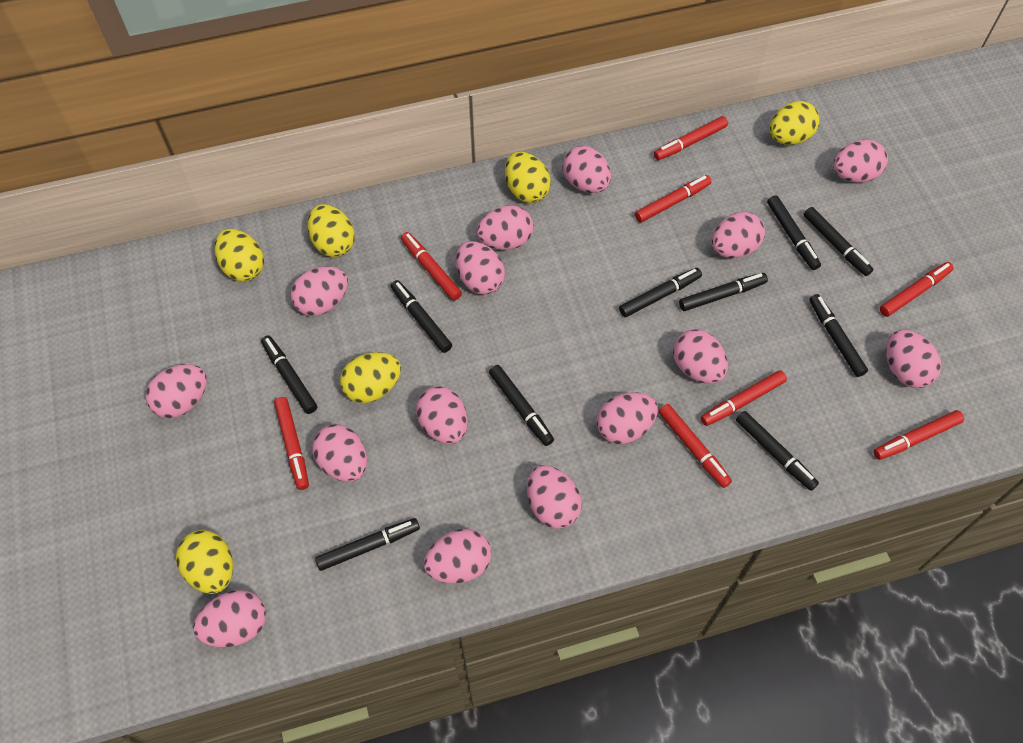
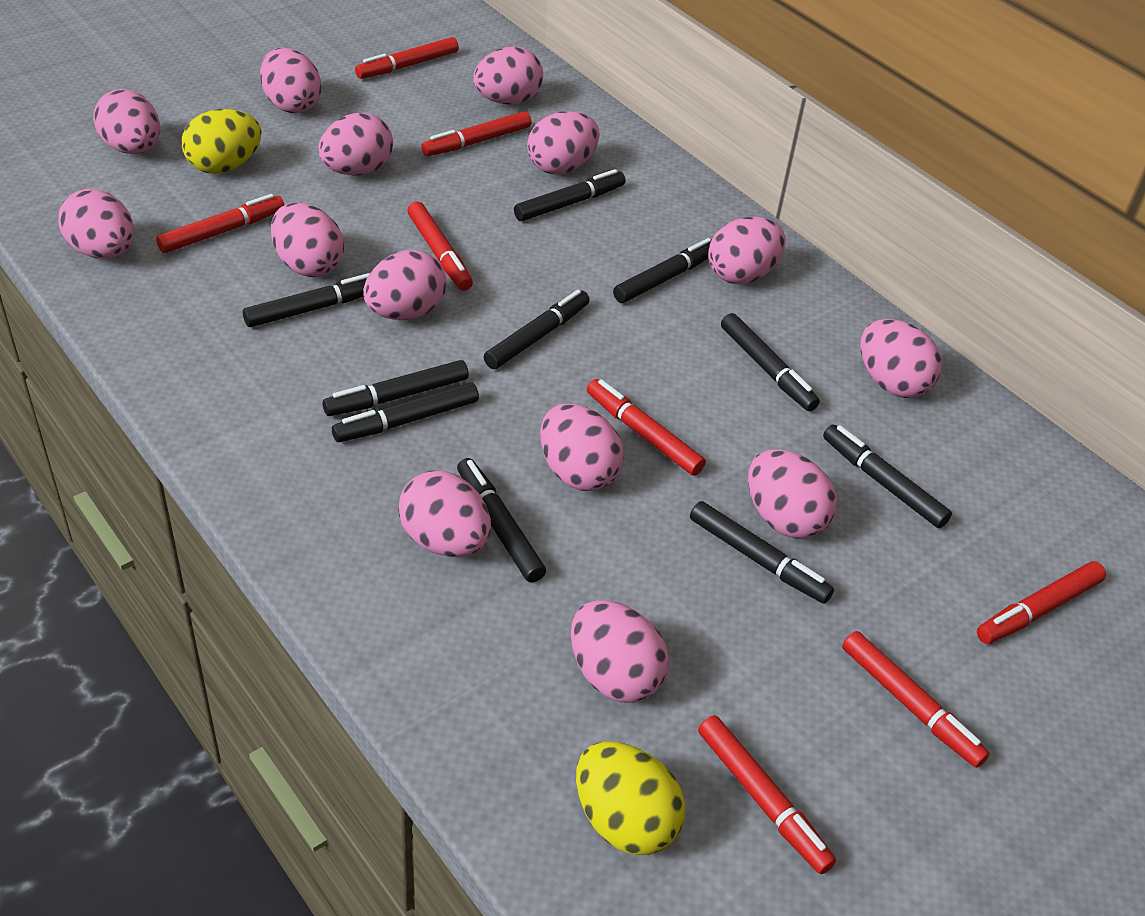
pink egg: 15 -> 14
yellow egg: 6 -> 2

